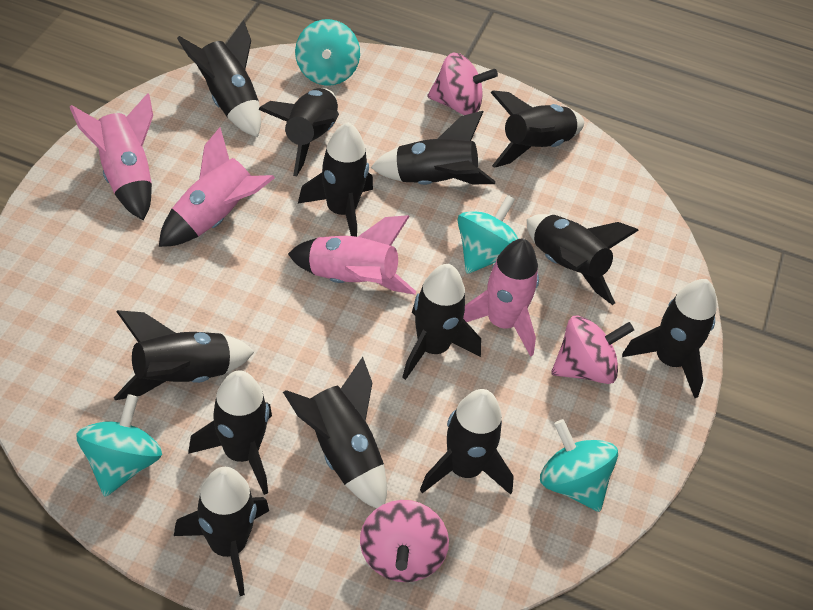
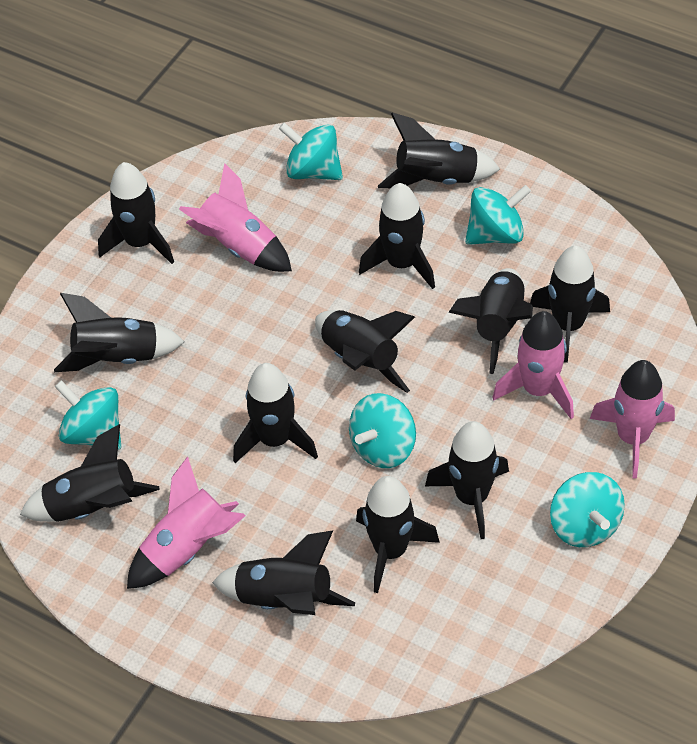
black rocket: 13 -> 12
pink spinning top: 3 -> 0
turquoise spinning top: 4 -> 5

